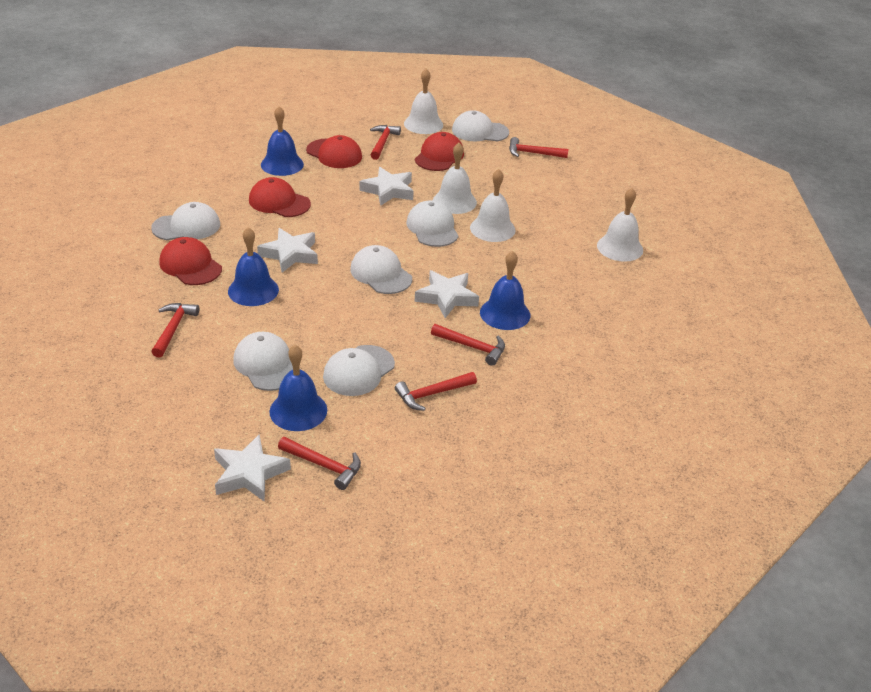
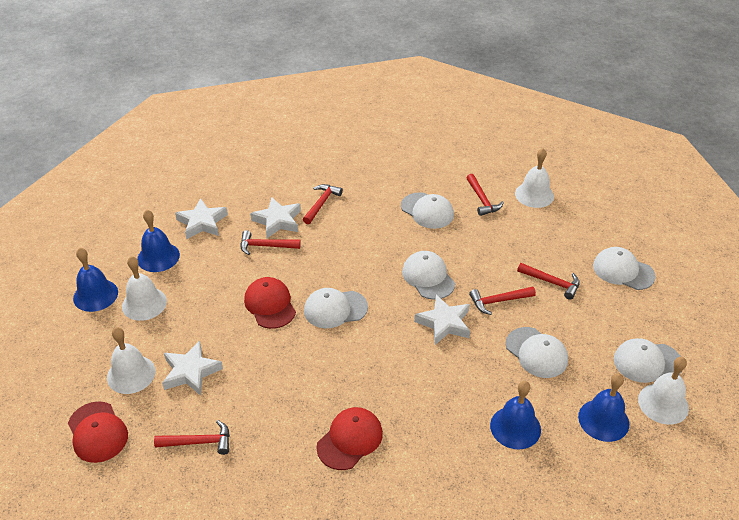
red cap: 4 -> 3

